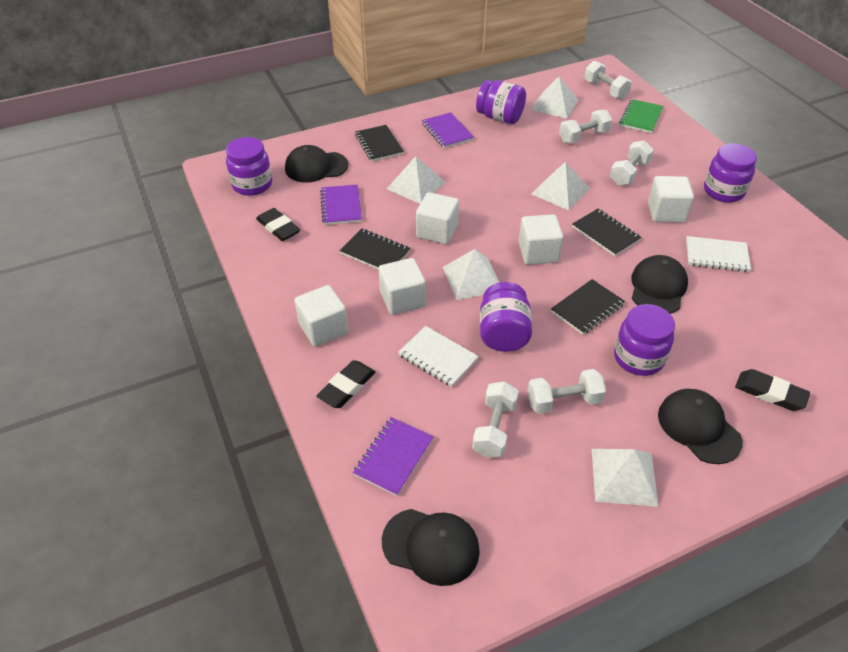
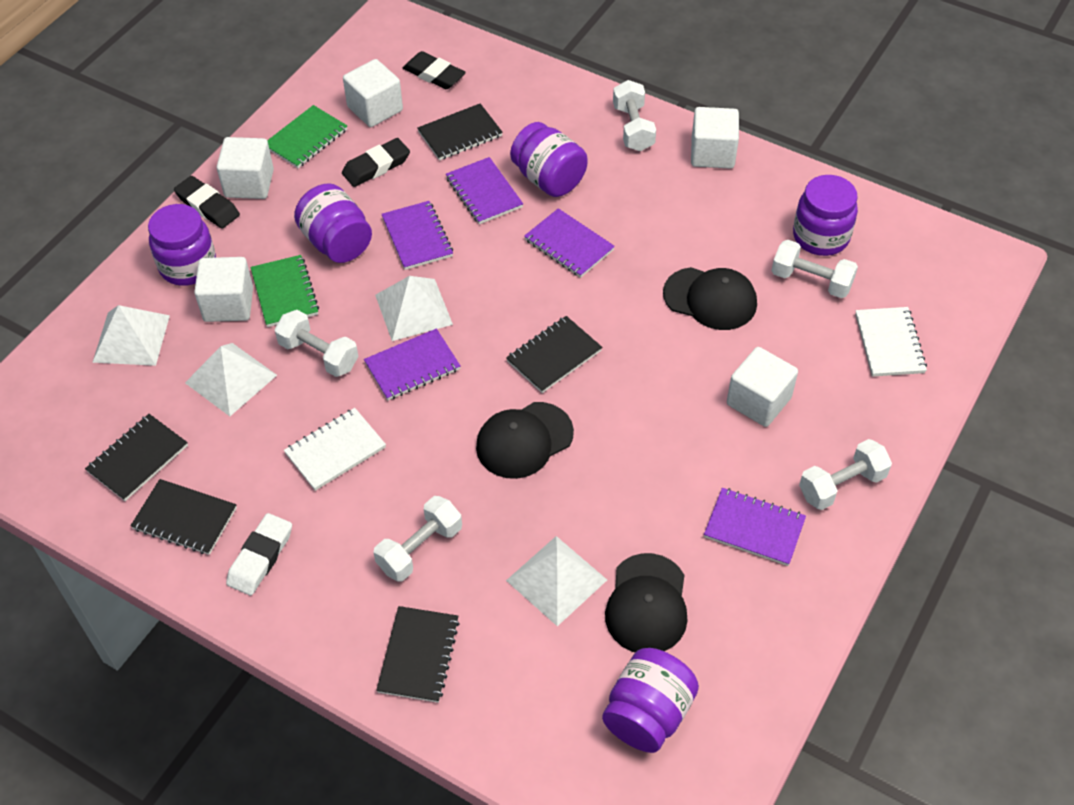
black cap: 4 -> 3
black notebook: 4 -> 5
green notebook: 1 -> 2
purple notebook: 3 -> 5
white eraser: 0 -> 1
white pyramid: 5 -> 4

